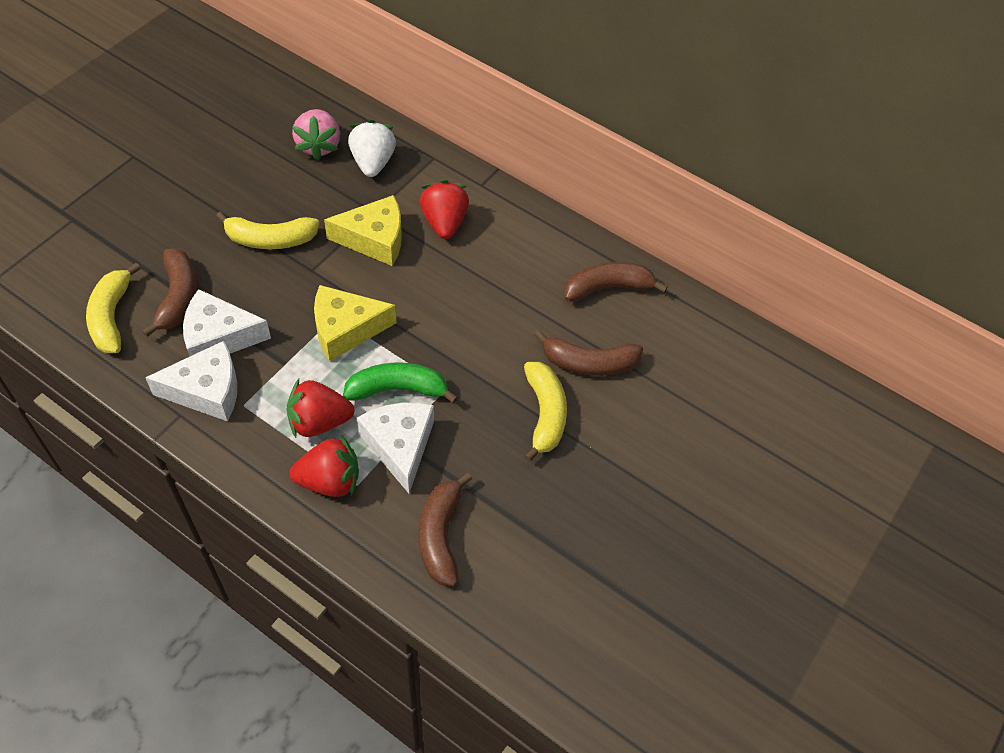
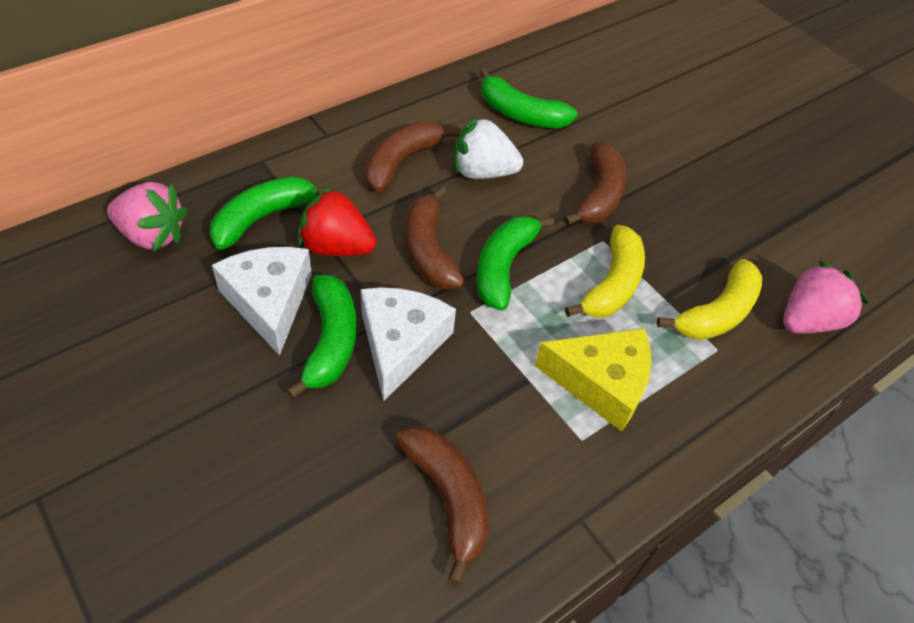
green banana: 1 -> 4
pink strawberry: 1 -> 2
red strawberry: 3 -> 1
white cheese: 3 -> 2
yellow banana: 3 -> 2
yellow cheese: 2 -> 1

